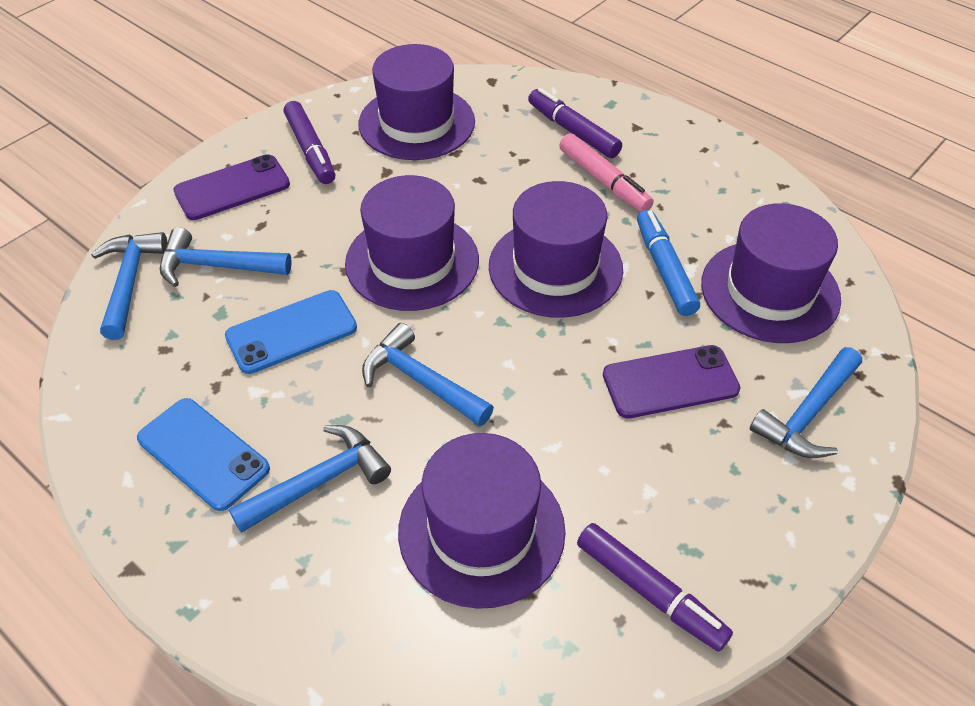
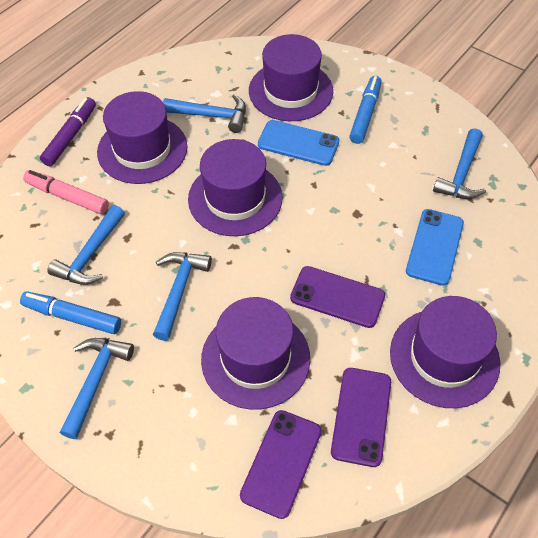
blue marker: 1 -> 2
purple marker: 3 -> 1
purple phone: 2 -> 3

